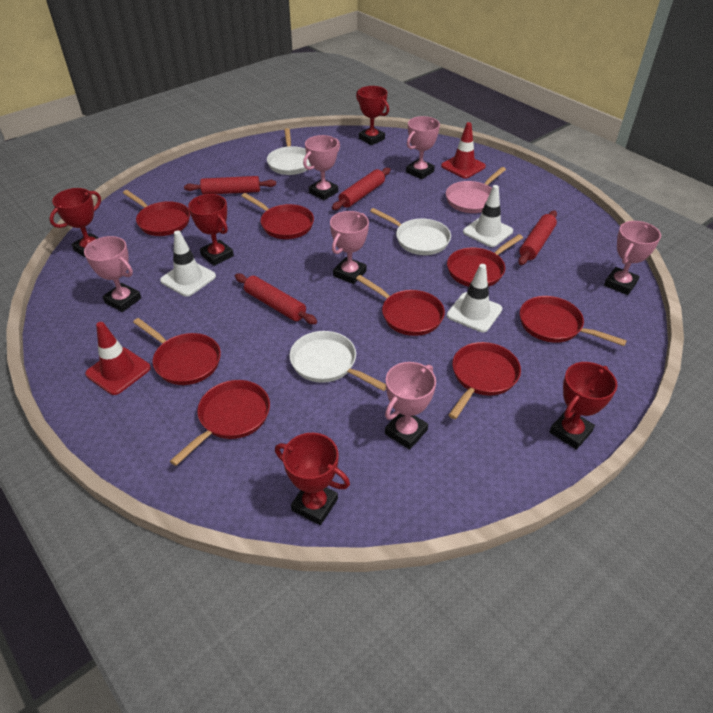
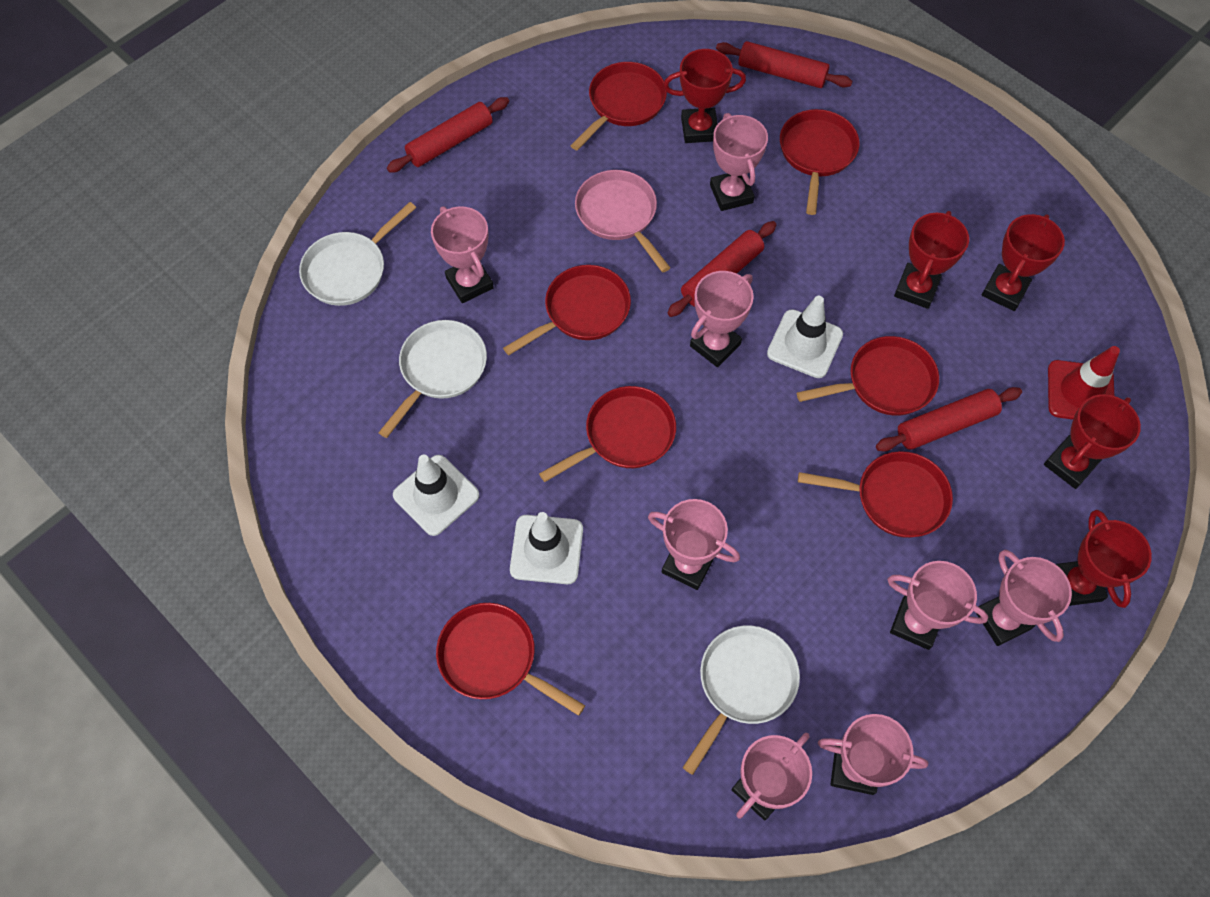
pink trophy: 6 -> 8
red pan: 8 -> 7
red traffic cone: 2 -> 1

